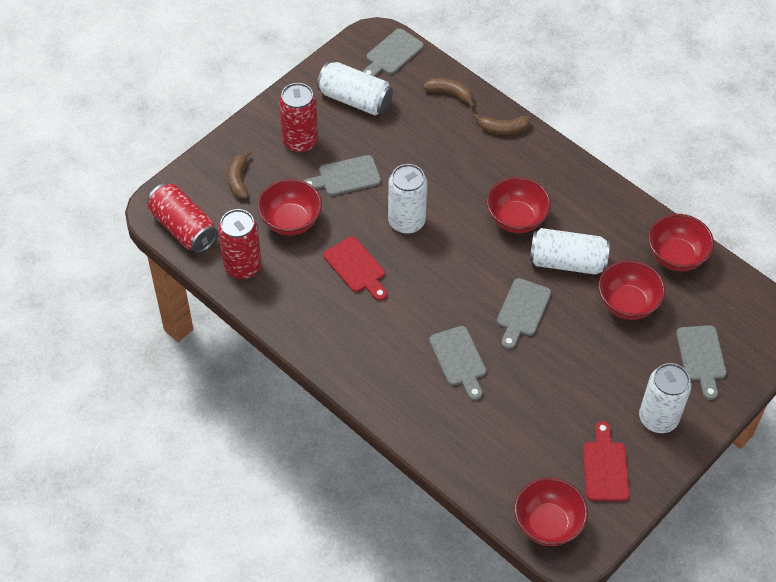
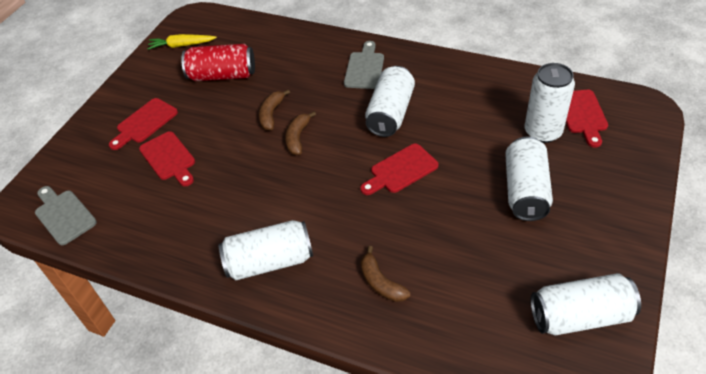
grey cutting board: 5 -> 2
red bowl: 5 -> 0
red can: 3 -> 1
red cutting board: 2 -> 4
white can: 4 -> 5
yellow carrot: 0 -> 1

